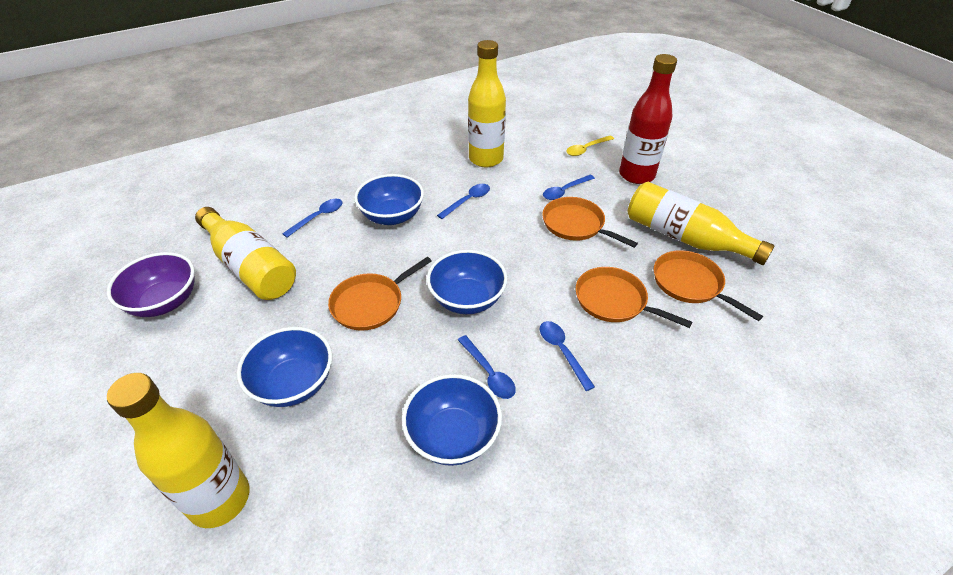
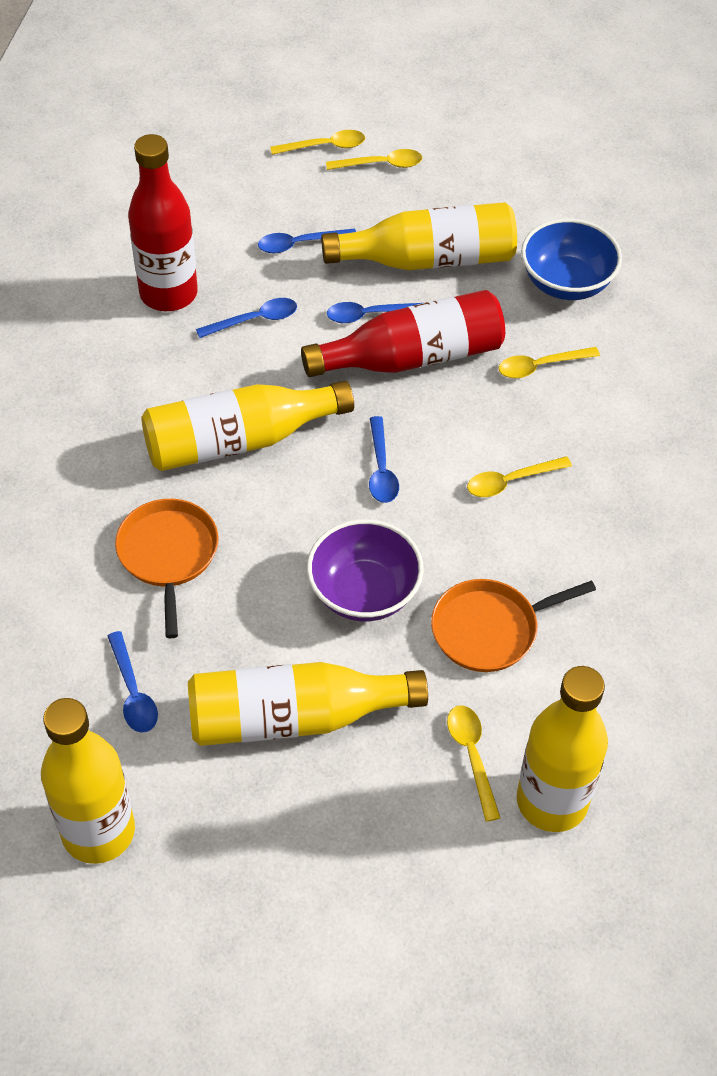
blue bowl: 4 -> 1
orange pan: 4 -> 2
red bottle: 1 -> 2
yellow bottle: 4 -> 5
yellow spoon: 1 -> 5

